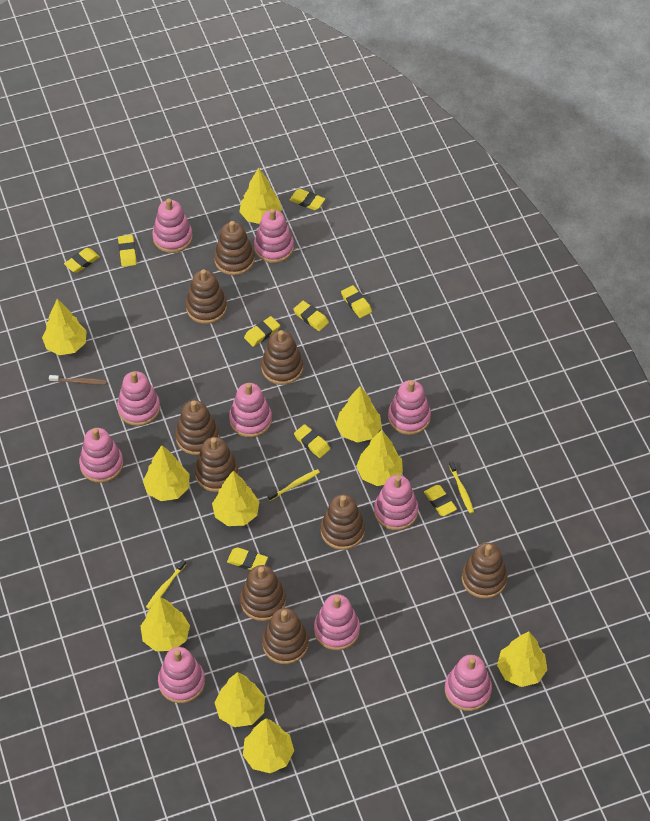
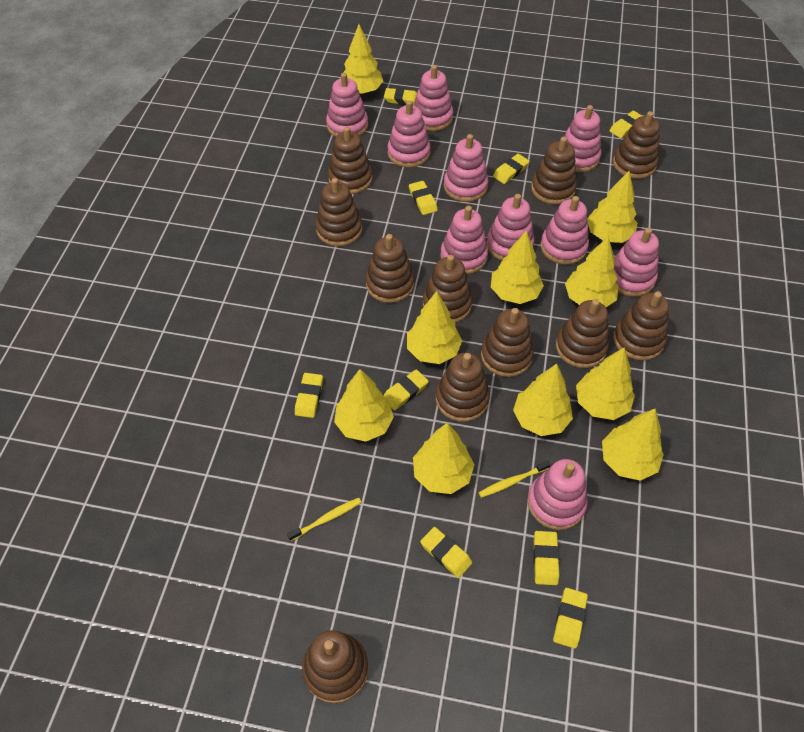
brown stacking toy: 9 -> 11
brown toothbrush: 1 -> 0
yellow toothbrush: 3 -> 2

